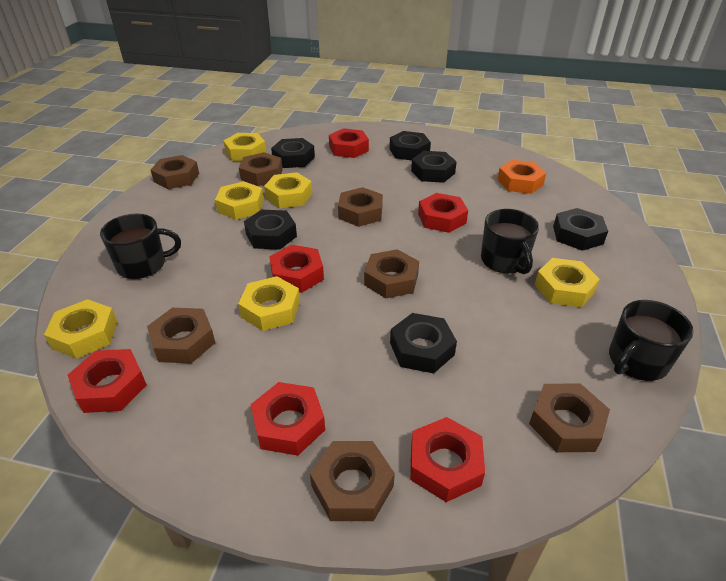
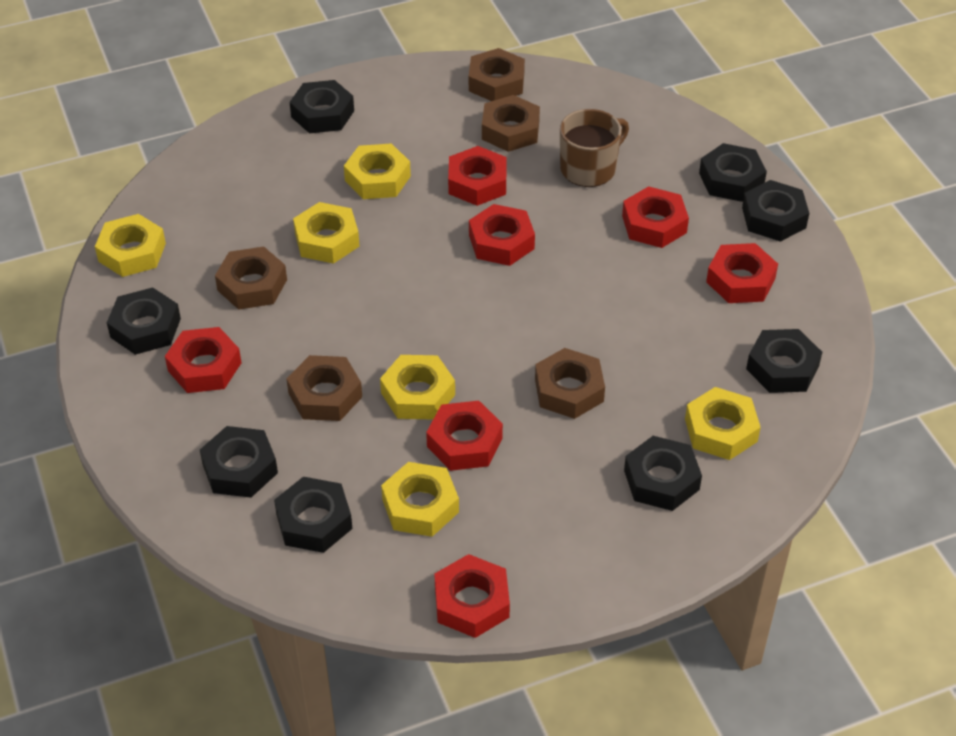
black mug: 3 -> 0
black nut: 6 -> 8
brown mug: 0 -> 1
brown nut: 7 -> 5
orange nut: 1 -> 0
red nut: 6 -> 7

